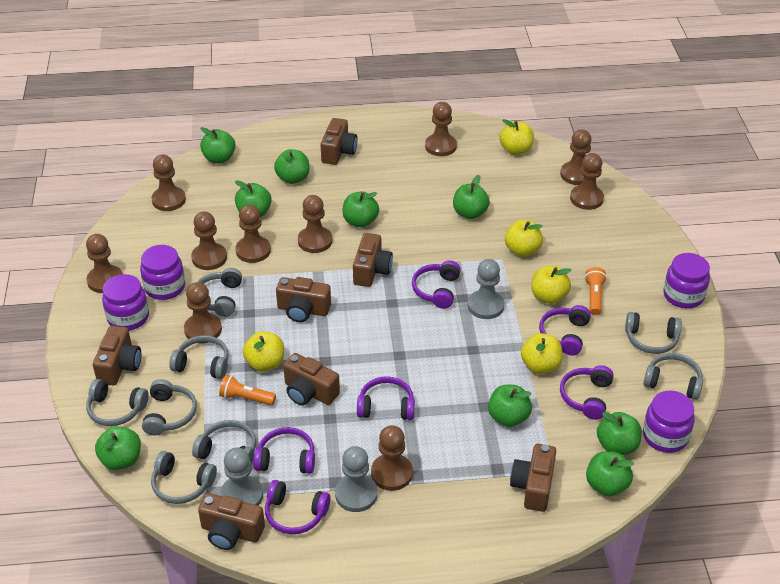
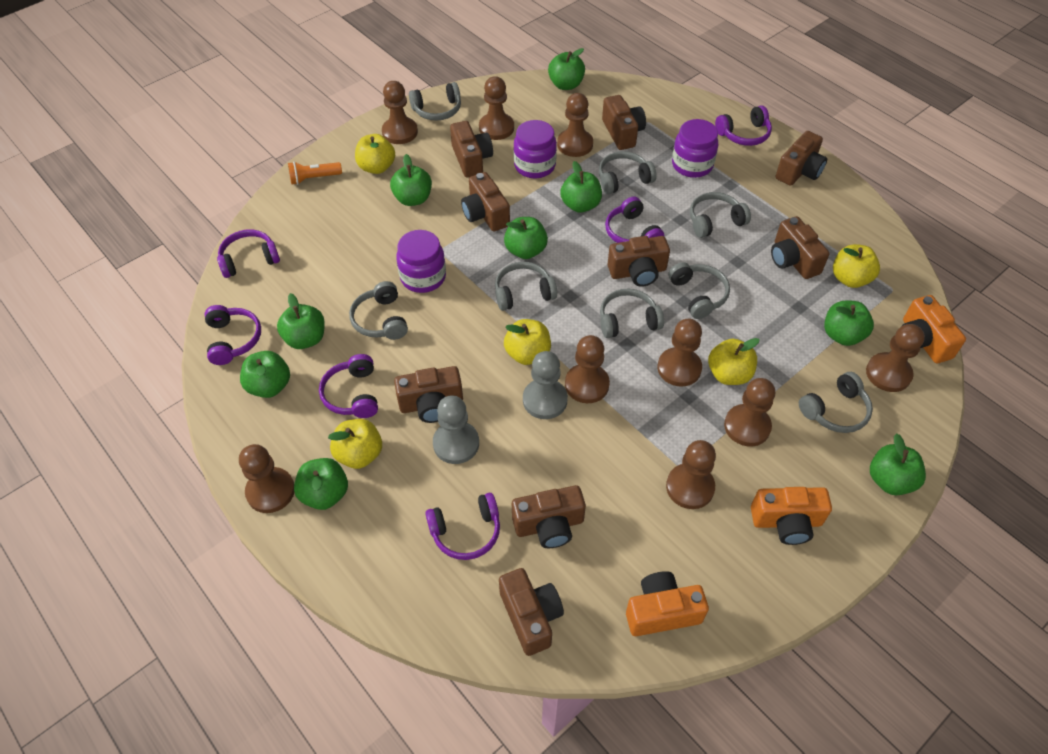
brown camera: 7 -> 9
brown pawn: 10 -> 9
grey pawn: 3 -> 2
orange camera: 0 -> 3
orange flashlight: 2 -> 1
purple jar: 4 -> 3

